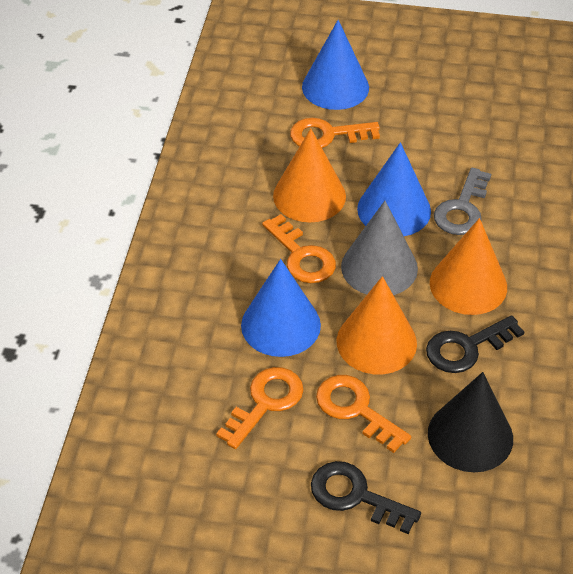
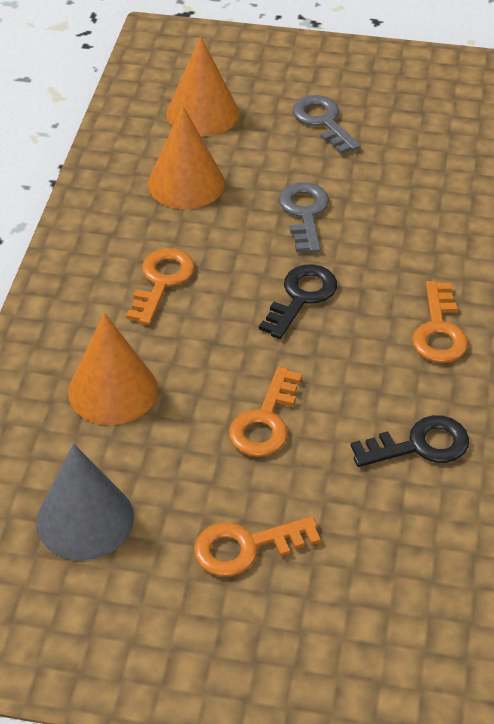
black cone: 1 -> 0
blue cone: 3 -> 0
grey key: 1 -> 2

